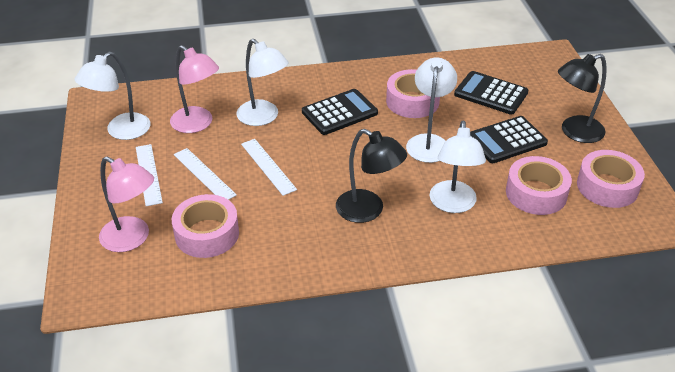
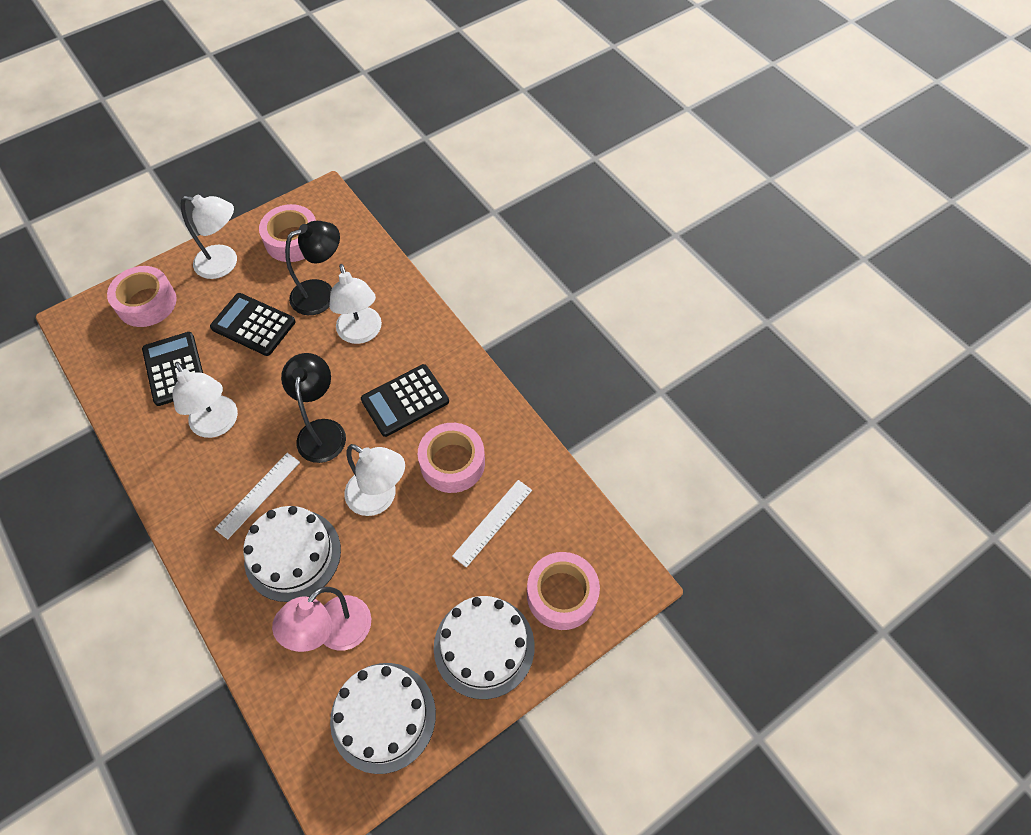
pink lamp: 2 -> 1
white cake: 0 -> 3
white ruler: 3 -> 2

